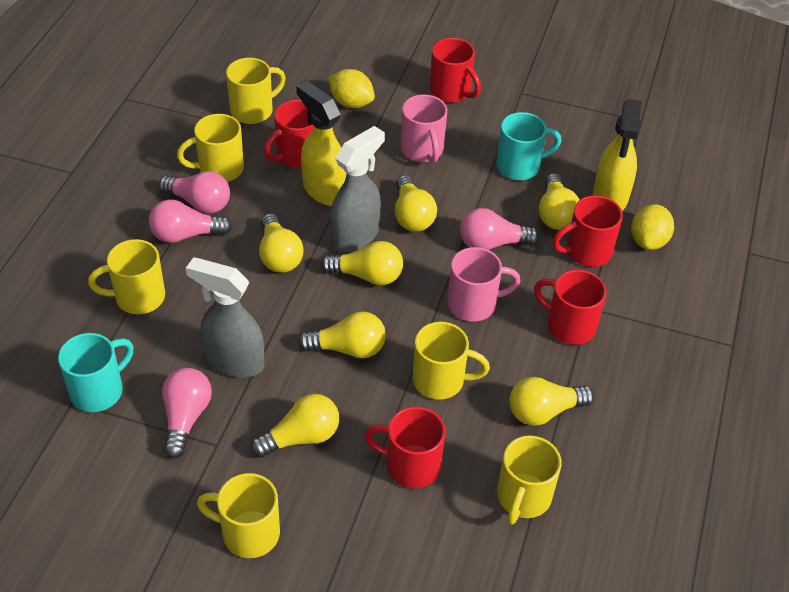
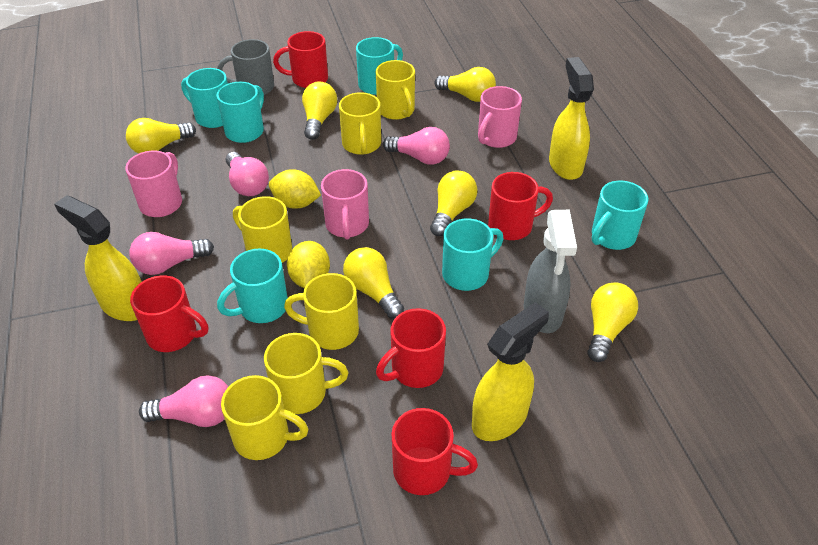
grey mug: 0 -> 1
grey spray bottle: 2 -> 1
pink mug: 2 -> 3
turquoise mug: 2 -> 6
yellow light bulb: 7 -> 6
yellow spray bottle: 2 -> 3

